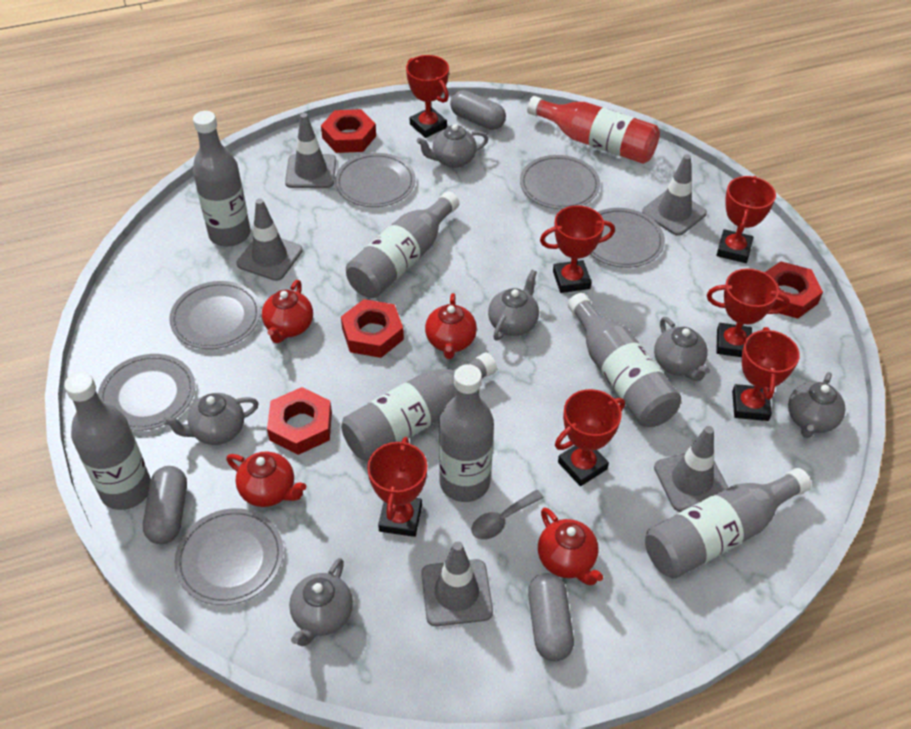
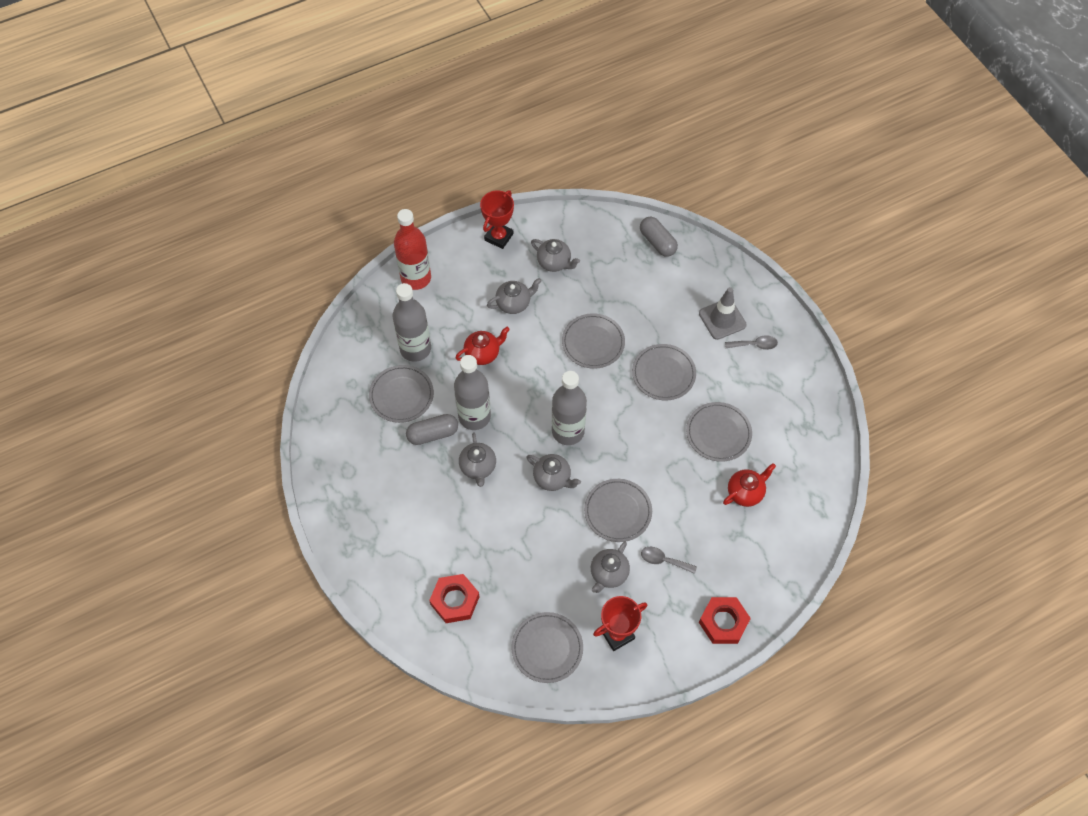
grey bottle: 7 -> 3
grey capsule: 3 -> 2
grey spoon: 1 -> 2
grey teapot: 6 -> 5
grey traffic cone: 5 -> 1
red nut: 4 -> 2
red teapot: 4 -> 2
red trophy: 7 -> 2

